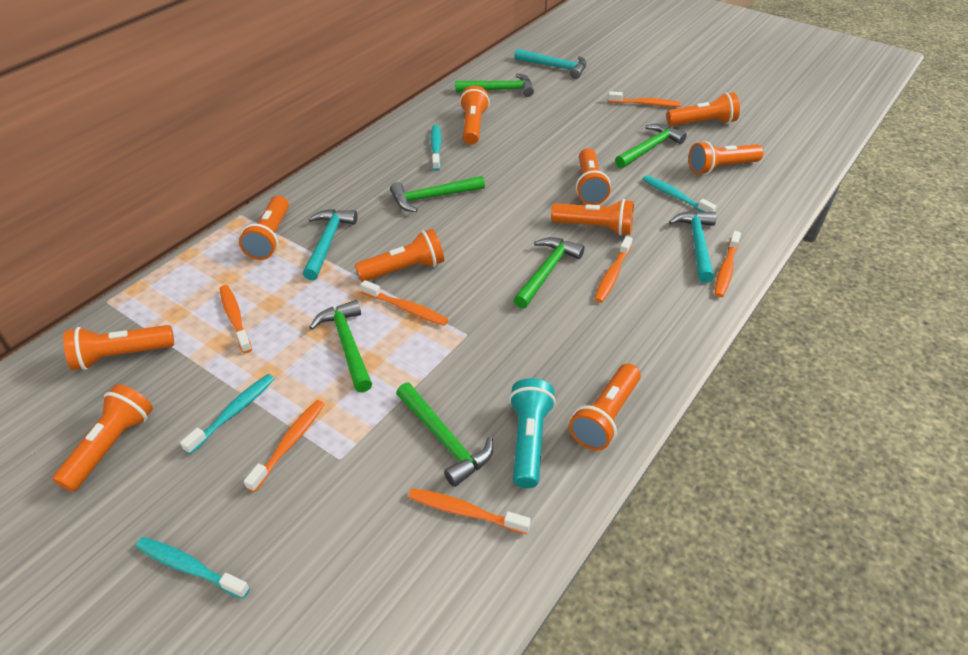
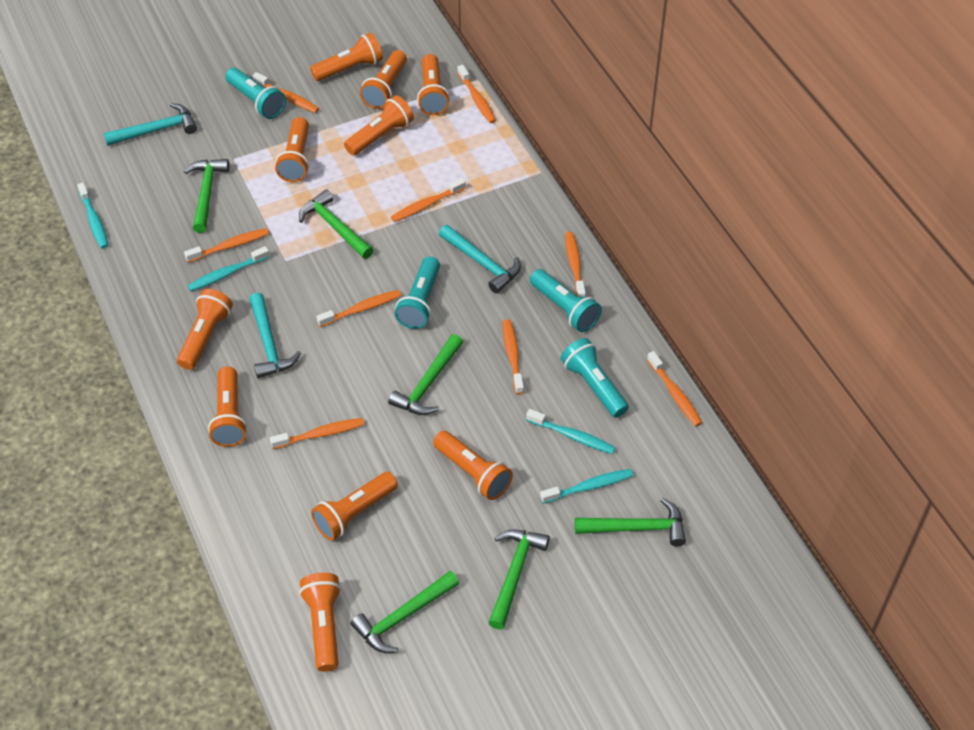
orange toothbrush: 7 -> 9
turquoise flashlight: 1 -> 4

